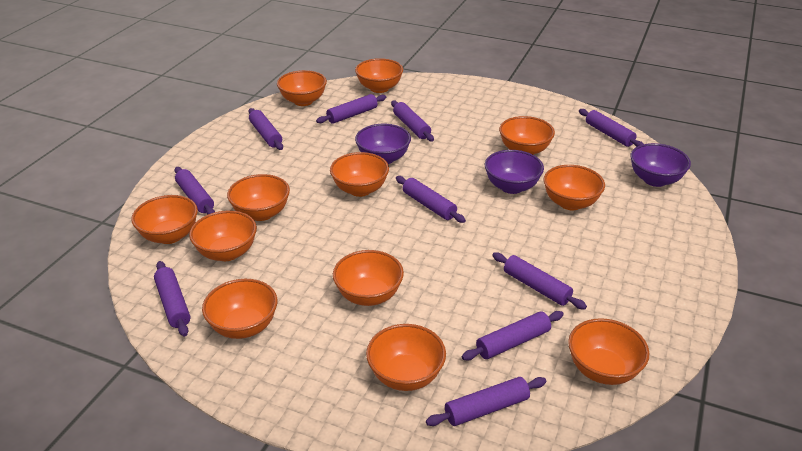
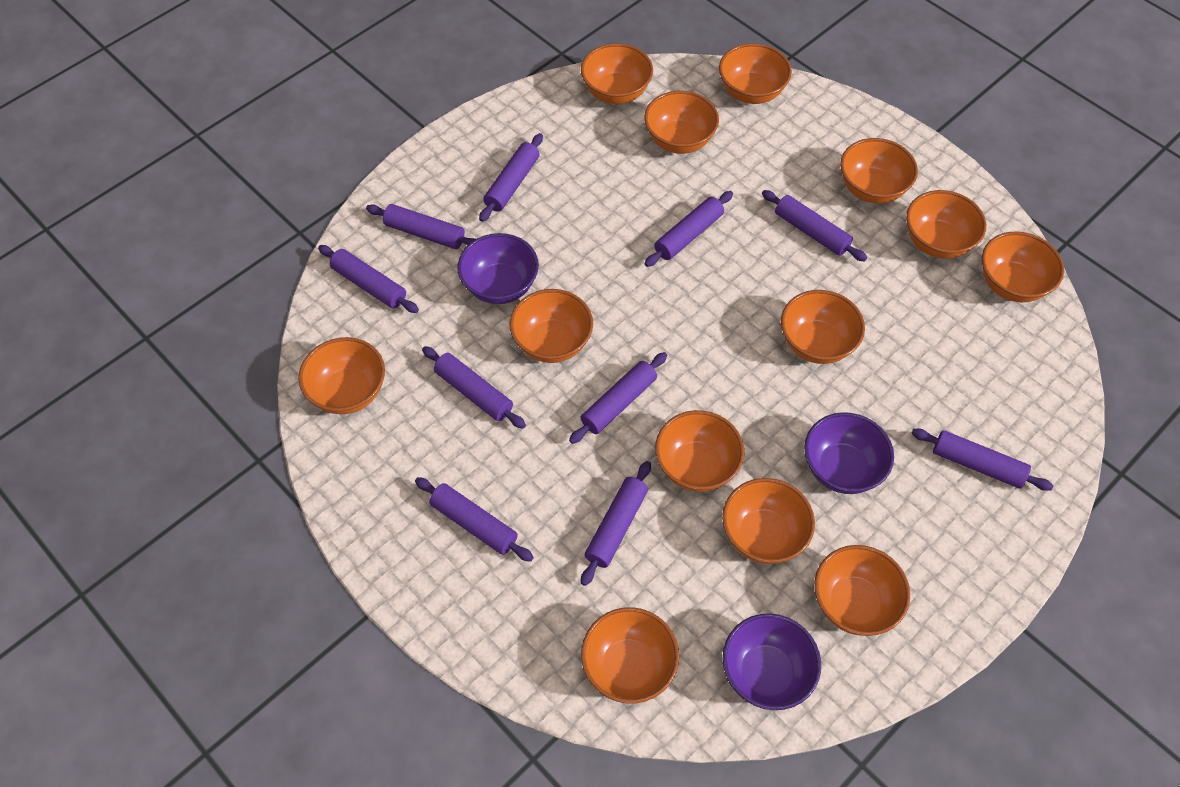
orange bowl: 12 -> 13

